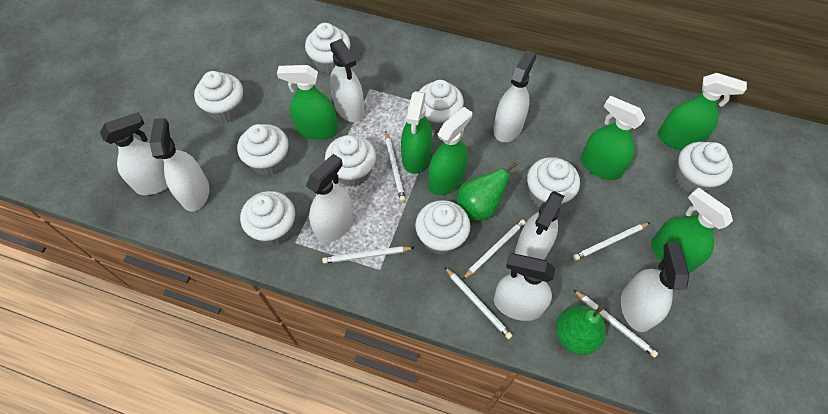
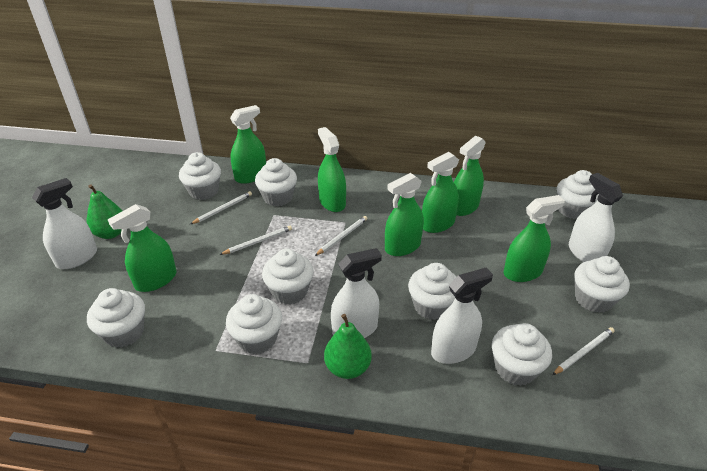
green spray bottle: 6 -> 7
white pencil: 6 -> 4
white spray bottle: 8 -> 4

